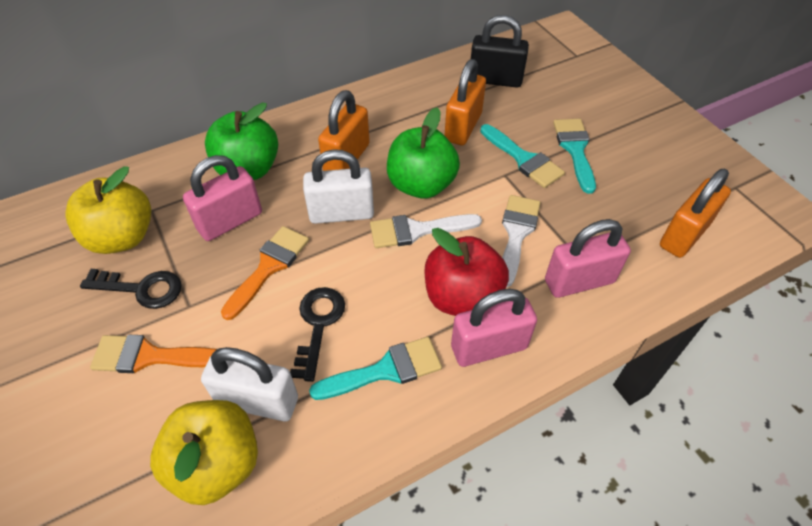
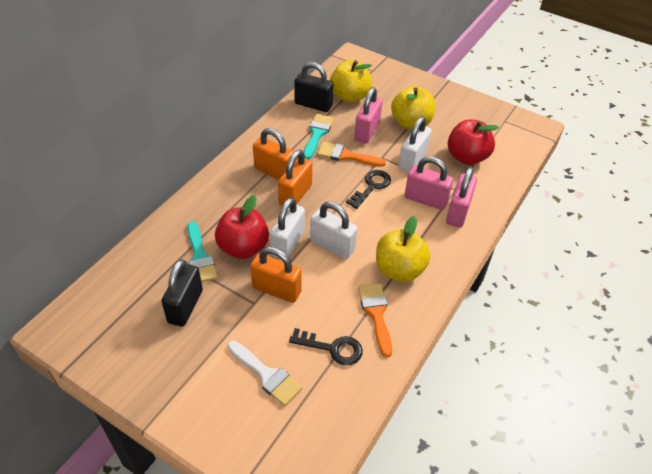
black padlock: 1 -> 2
green apple: 2 -> 0
red apple: 1 -> 2
turquoise brush: 3 -> 2
white brush: 2 -> 1
white padlock: 2 -> 3
yellow apple: 2 -> 3

